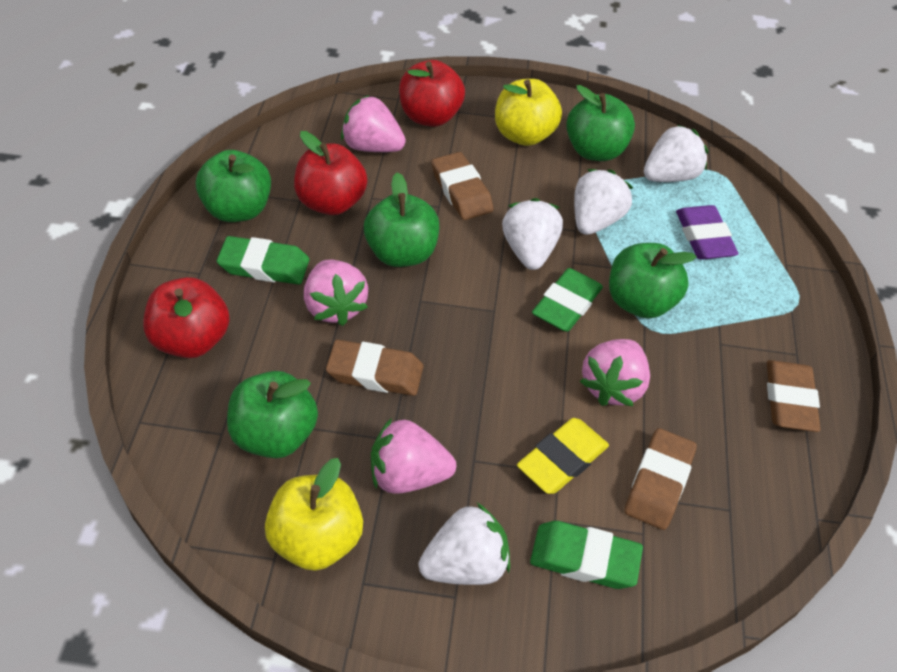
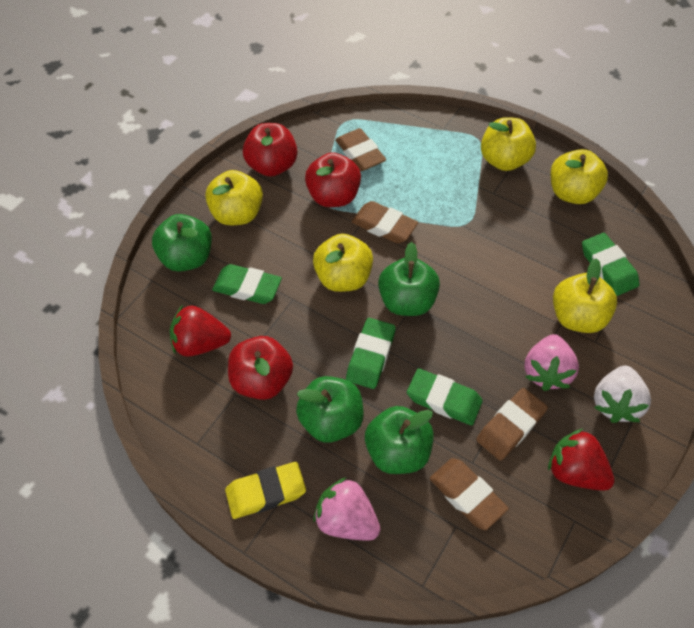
green apple: 5 -> 4
green eraser: 3 -> 4
pink strawberry: 4 -> 2
purple eraser: 1 -> 0
red strawberry: 0 -> 2
white strawberry: 4 -> 1
yellow apple: 2 -> 5

